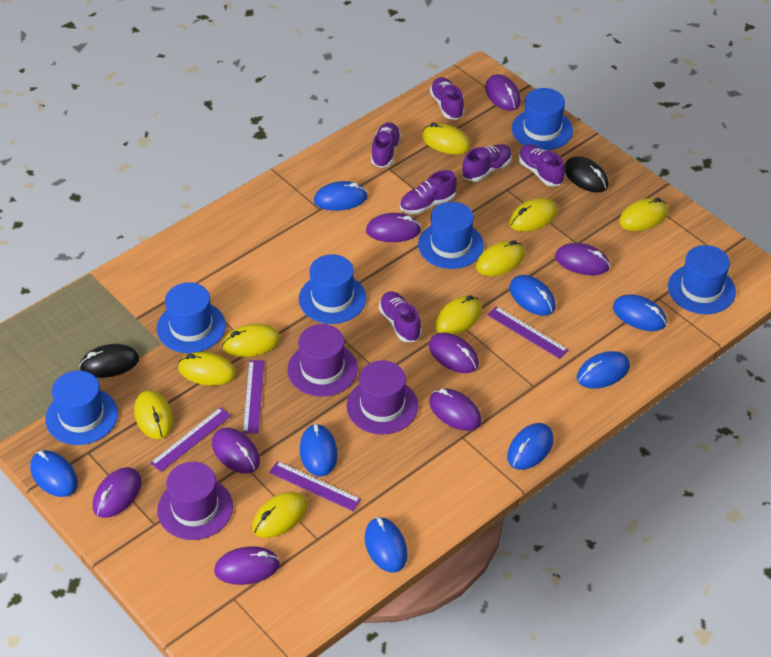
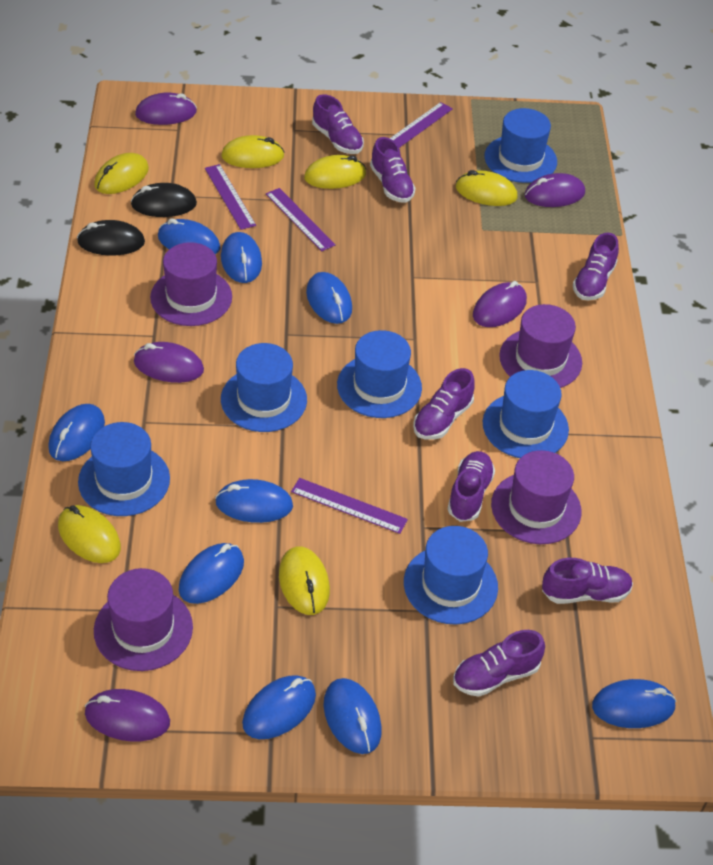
blue mouse: 8 -> 9
purple hat: 3 -> 4
purple mouse: 8 -> 5
purple shoe: 6 -> 7
yellow mouse: 9 -> 6

